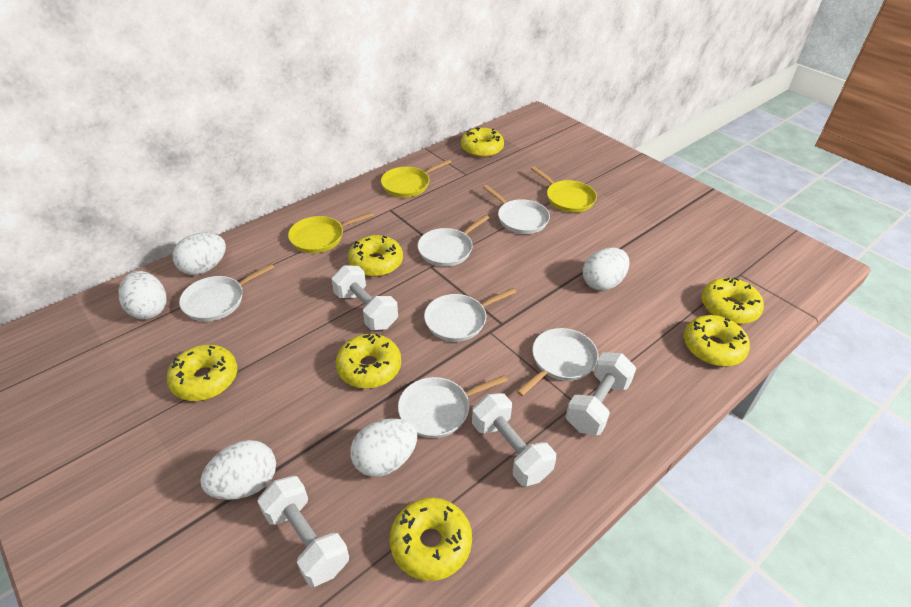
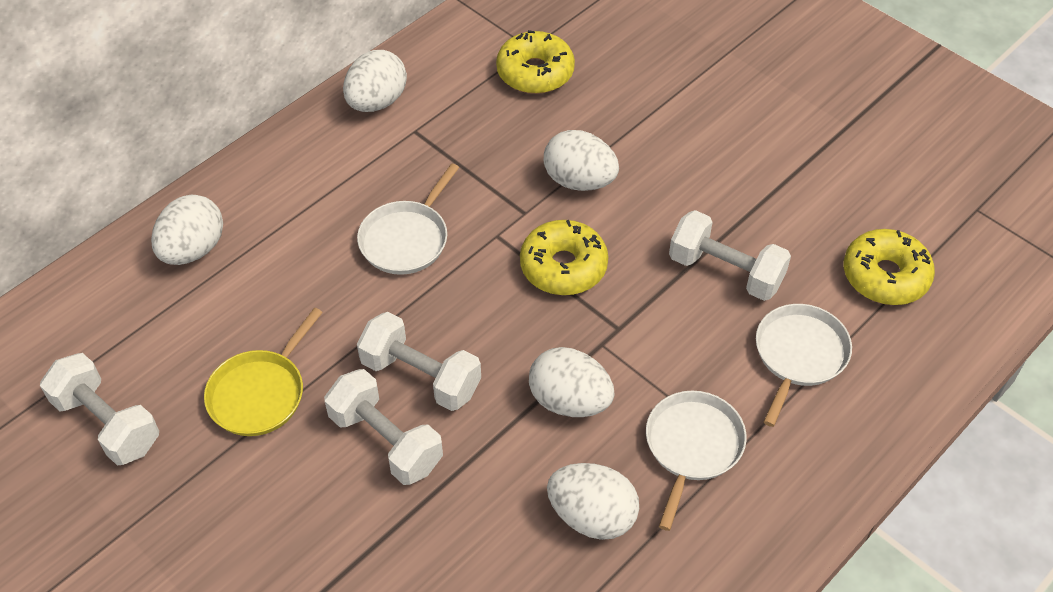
white pan: 6 -> 3
yellow donut: 7 -> 3
yellow pan: 3 -> 1

